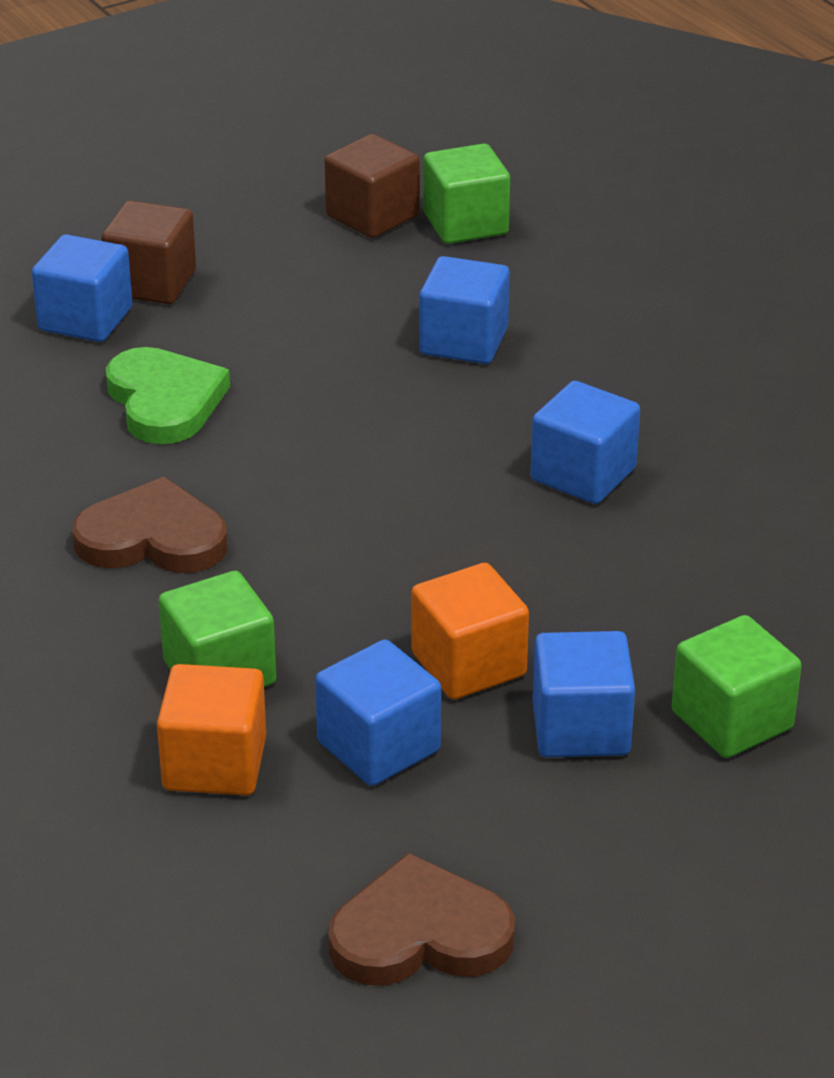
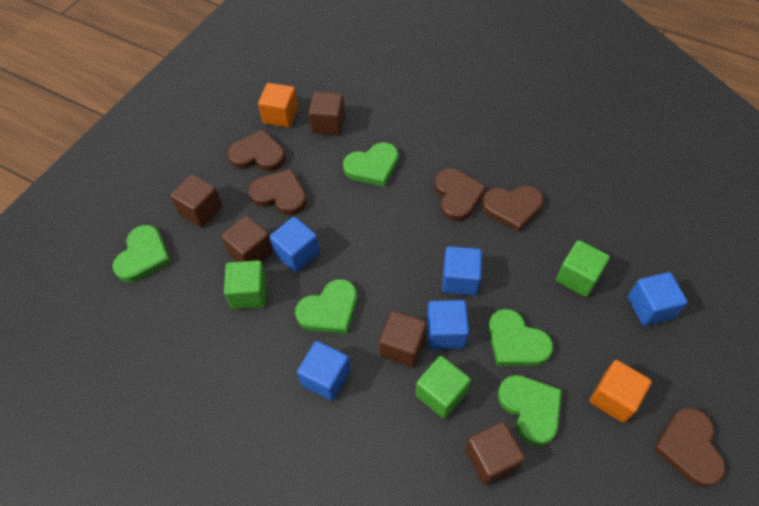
brown cube: 2 -> 5
brown heart: 2 -> 5
green heart: 1 -> 5

